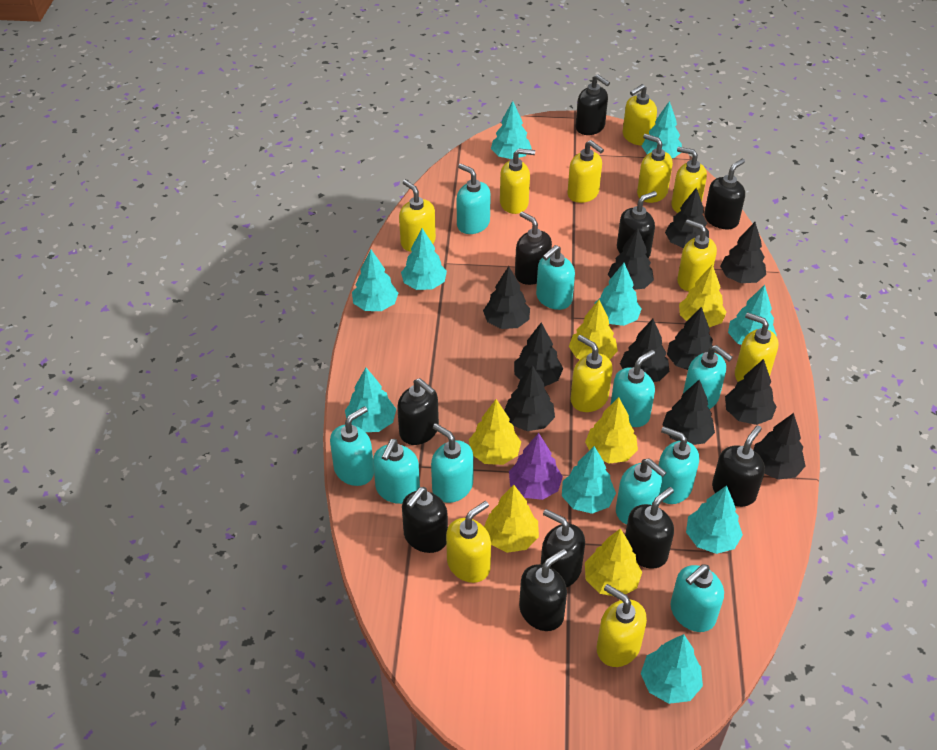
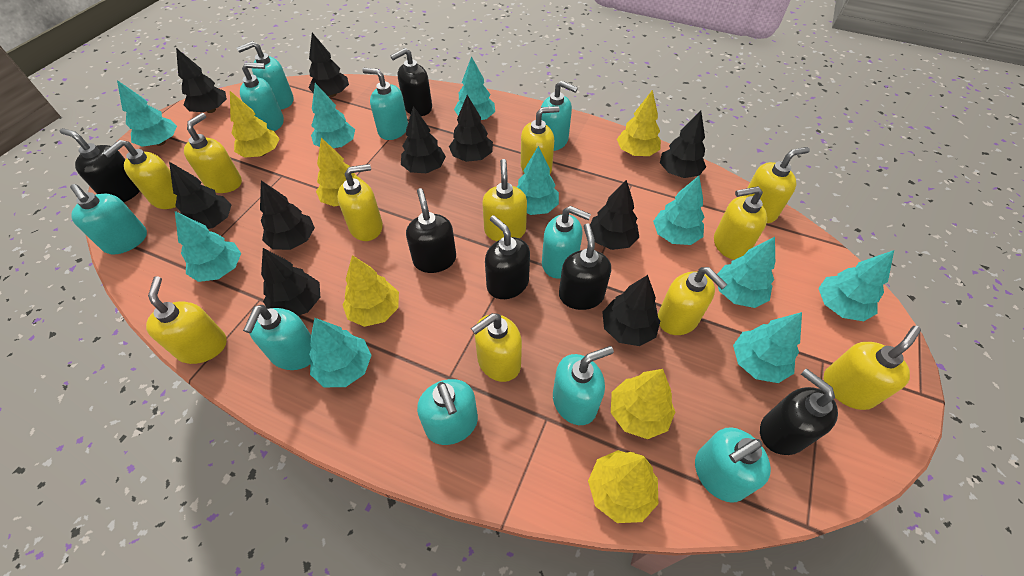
black soap dispenser: 10 -> 6
black tree: 11 -> 10
purple tree: 1 -> 0

